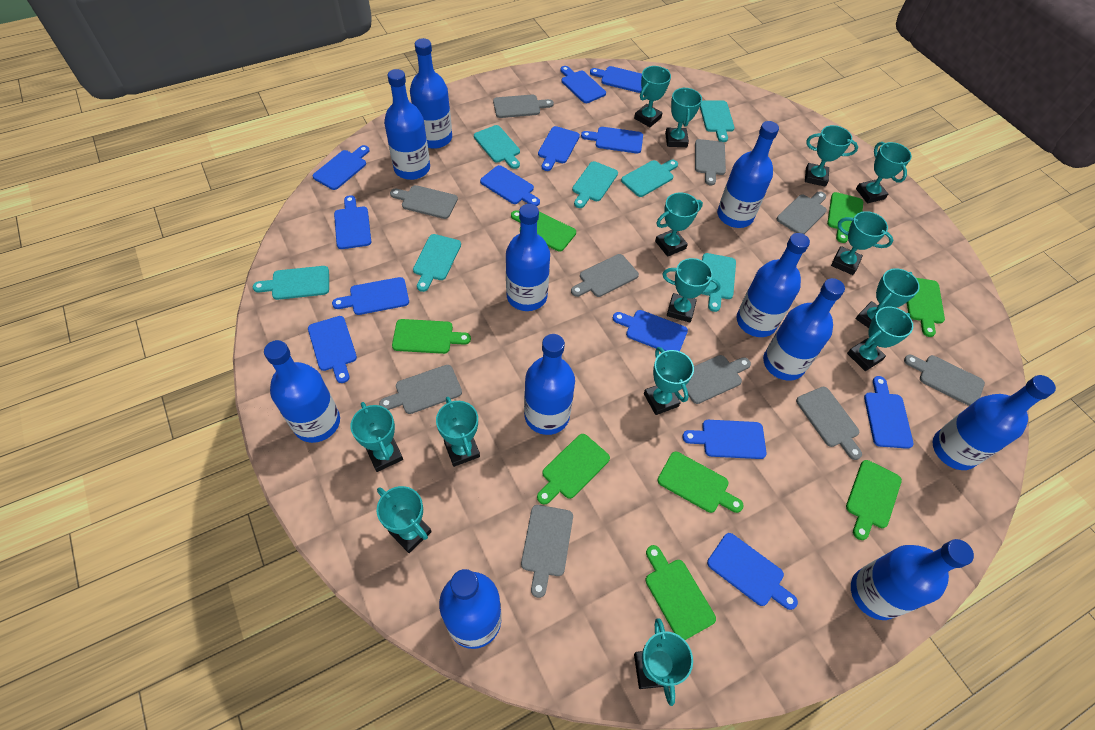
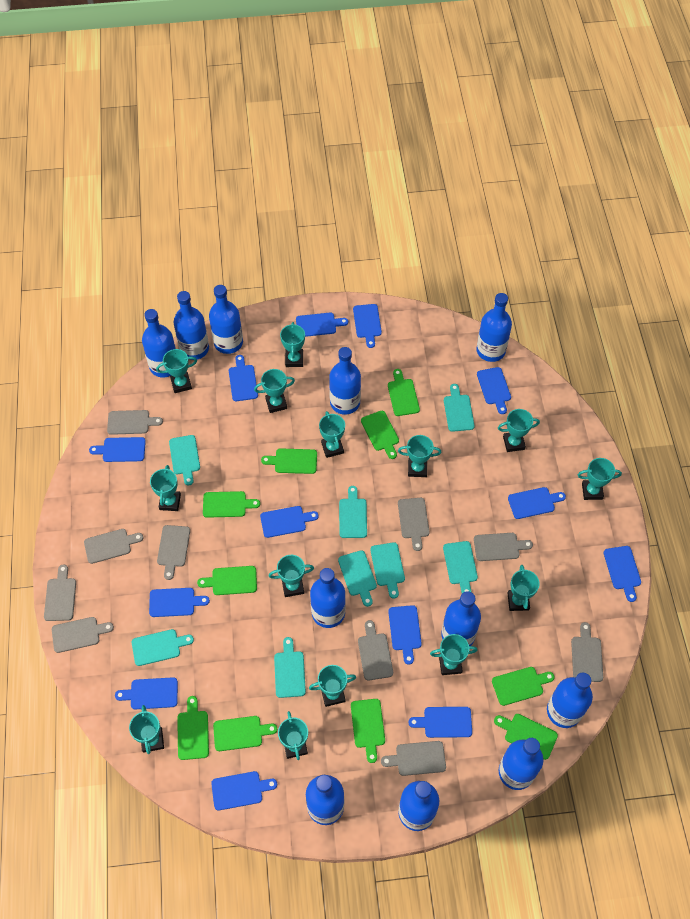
green cutting board: 8 -> 10
turquoise cutting board: 7 -> 8

